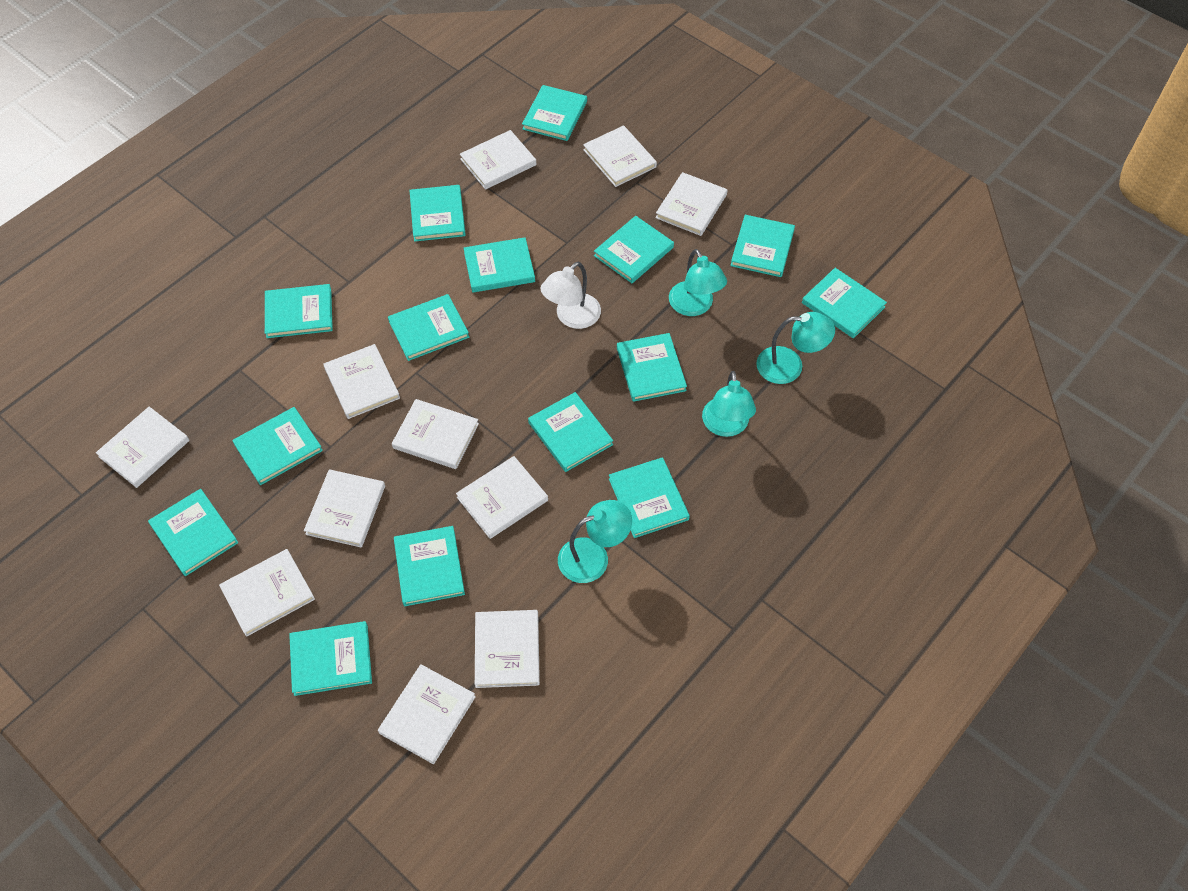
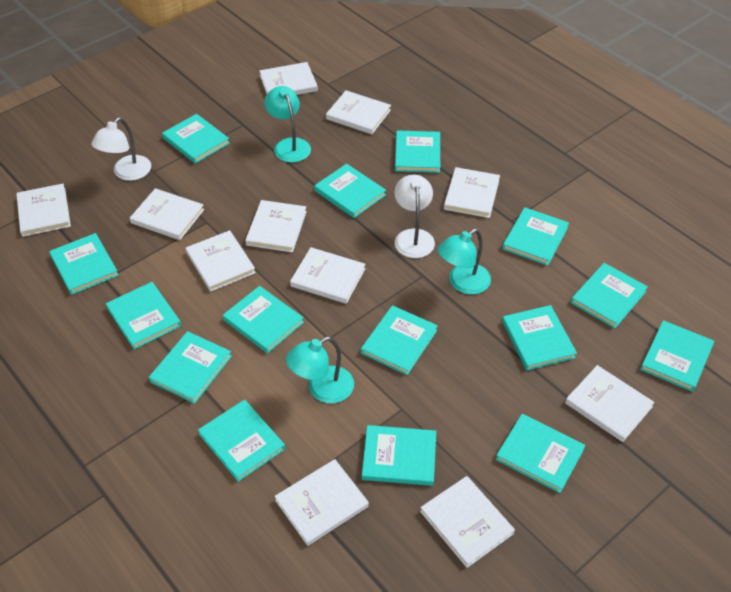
turquoise lamp: 4 -> 3
white lamp: 1 -> 2

